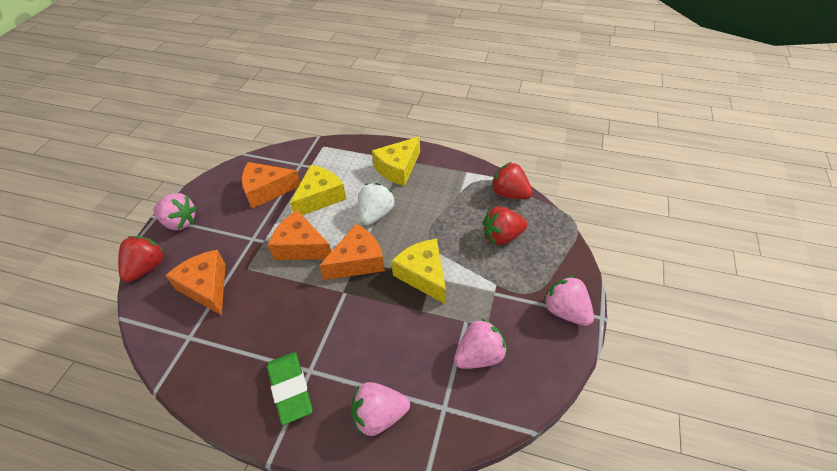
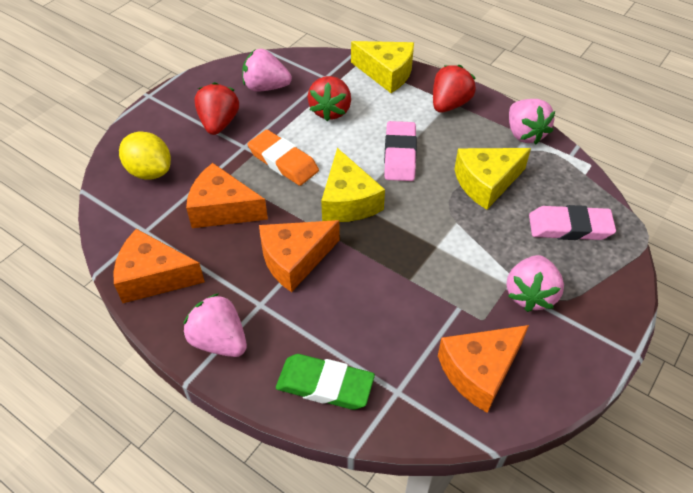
orange eraser: 0 -> 1
pink eraser: 0 -> 2
white strawberry: 1 -> 0
yellow lemon: 0 -> 1

